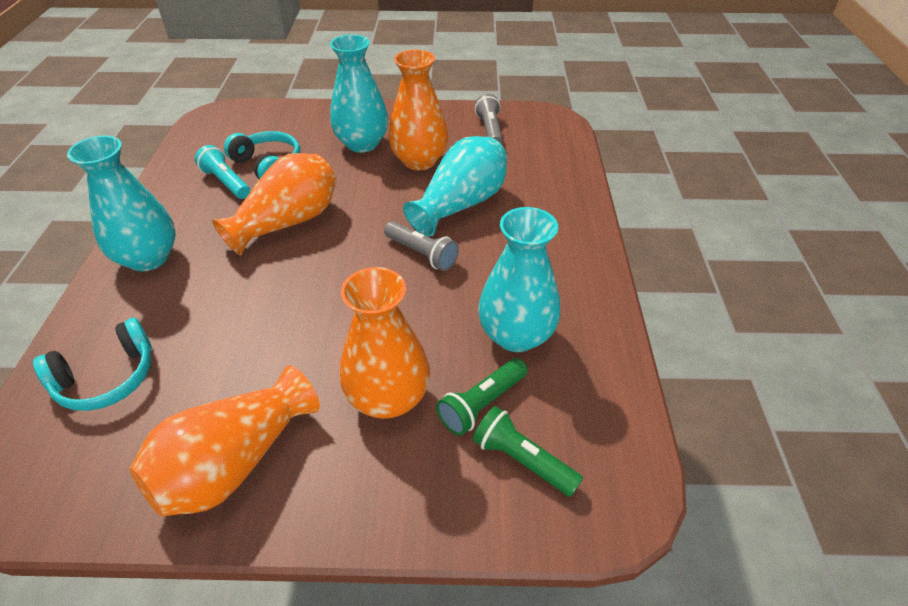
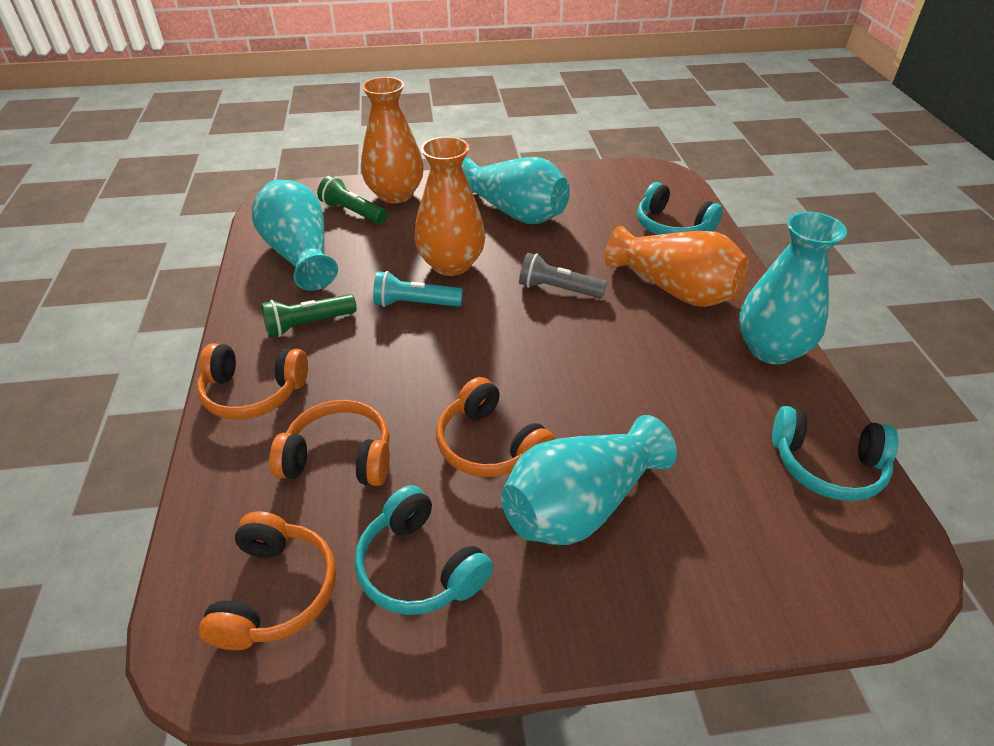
grey flashlight: 2 -> 1
orange headphones: 0 -> 4
orange vase: 4 -> 3
turquoise headphones: 2 -> 3

